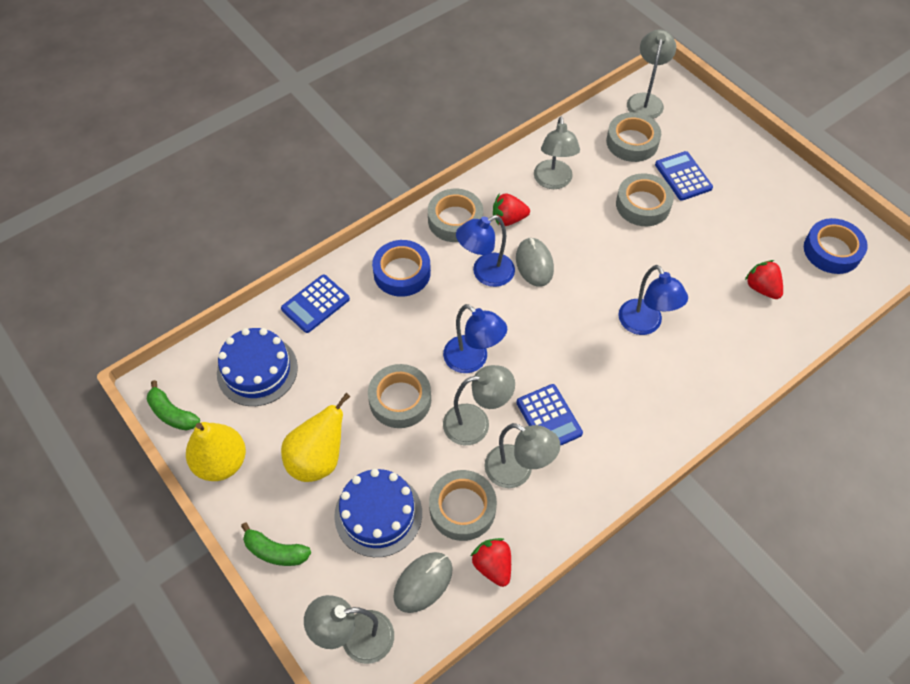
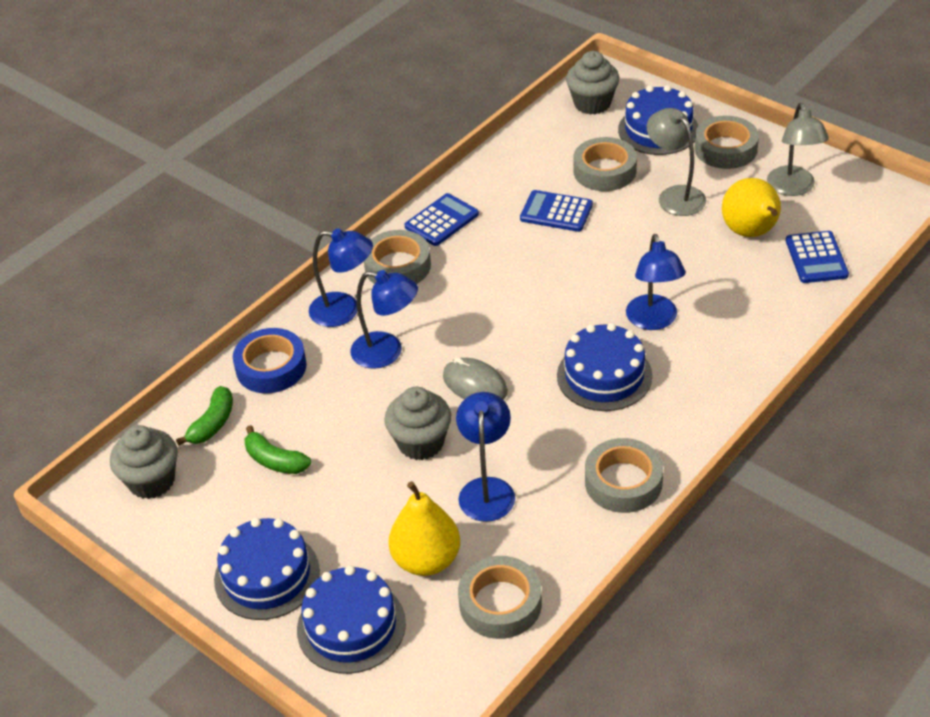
blue cake: 2 -> 4
blue lamp: 3 -> 4
blue tape: 2 -> 1
grey cupcake: 0 -> 3
grey lamp: 5 -> 2
grey mouse: 2 -> 1
red strawberry: 3 -> 0

